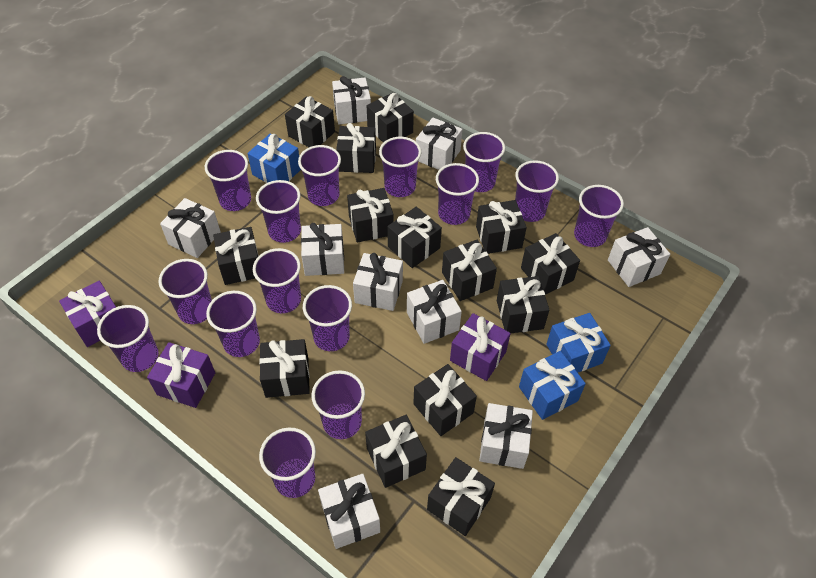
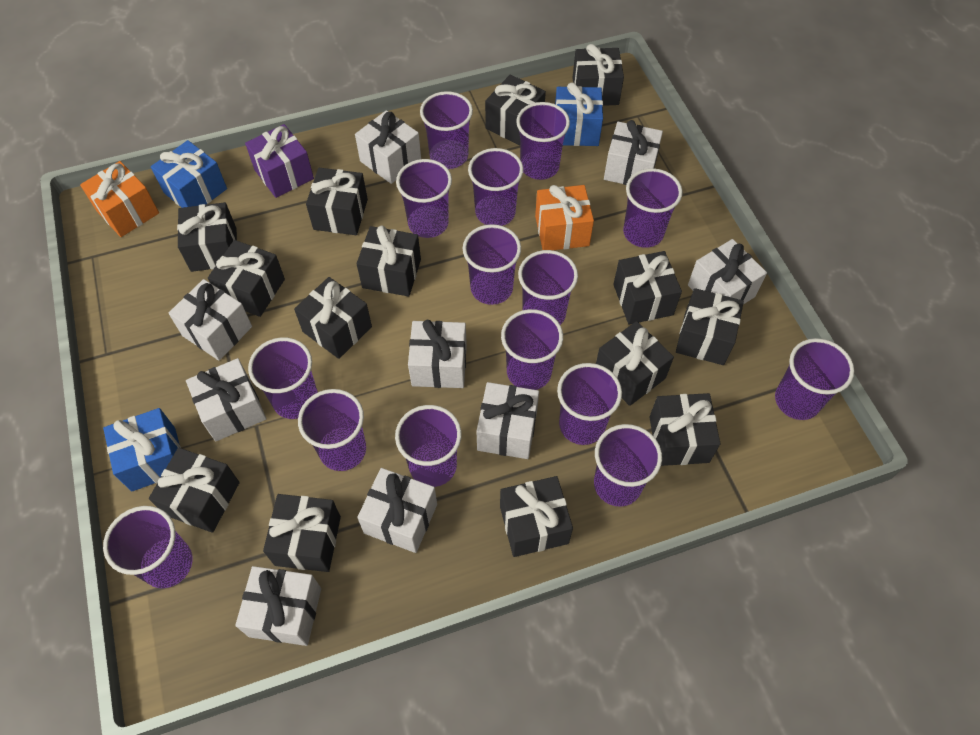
orange gift: 0 -> 2
purple gift: 3 -> 1

